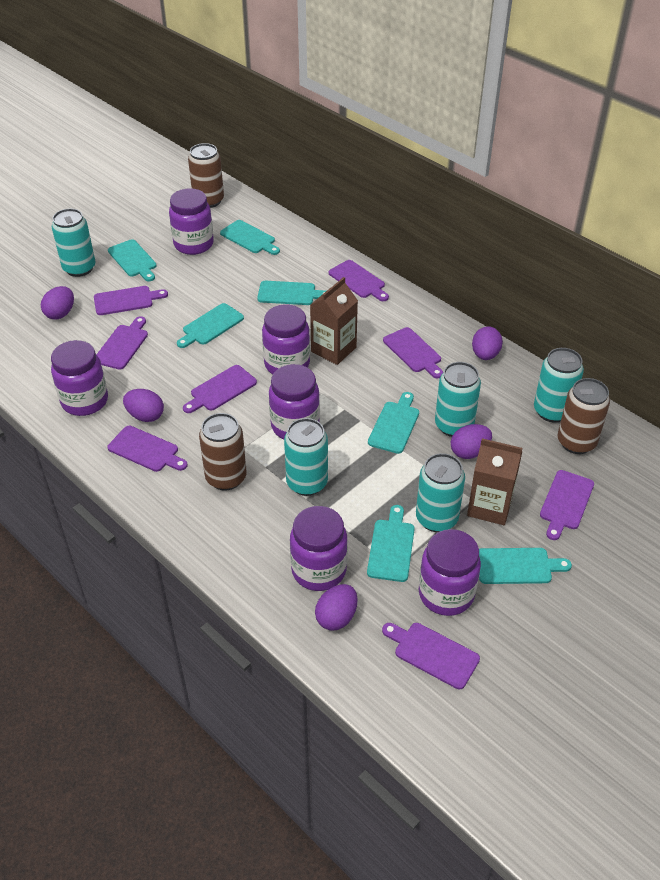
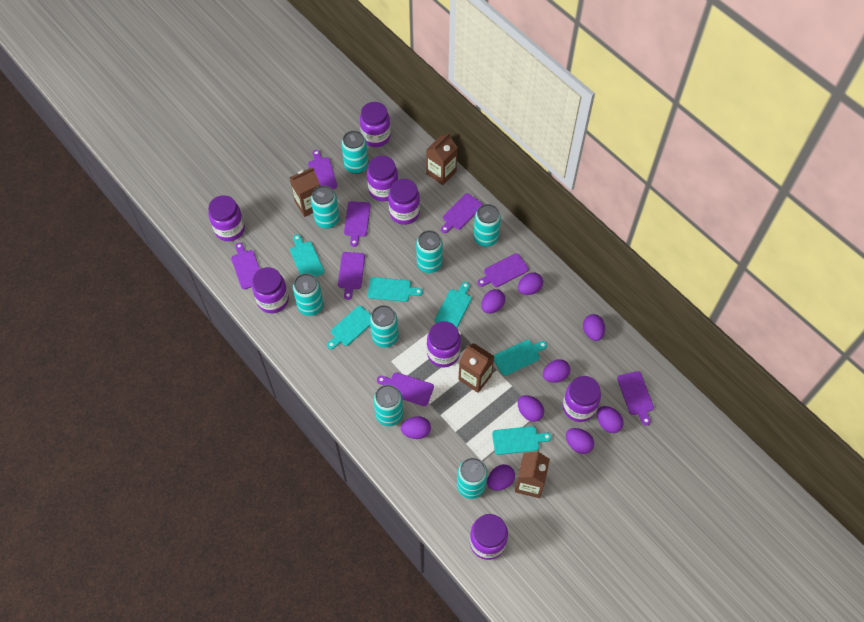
brown can: 3 -> 0
brown carton: 2 -> 4
purple egg: 5 -> 9
purple jar: 6 -> 8
turquoise can: 5 -> 8
turquoise cutting board: 7 -> 6

